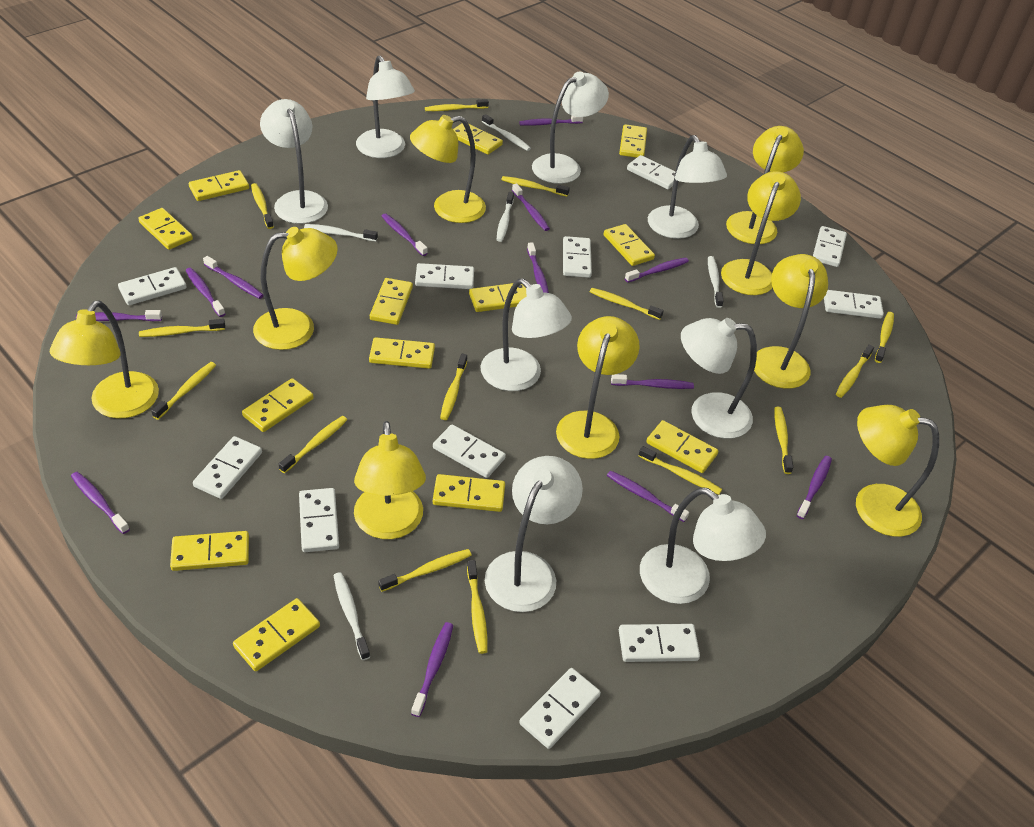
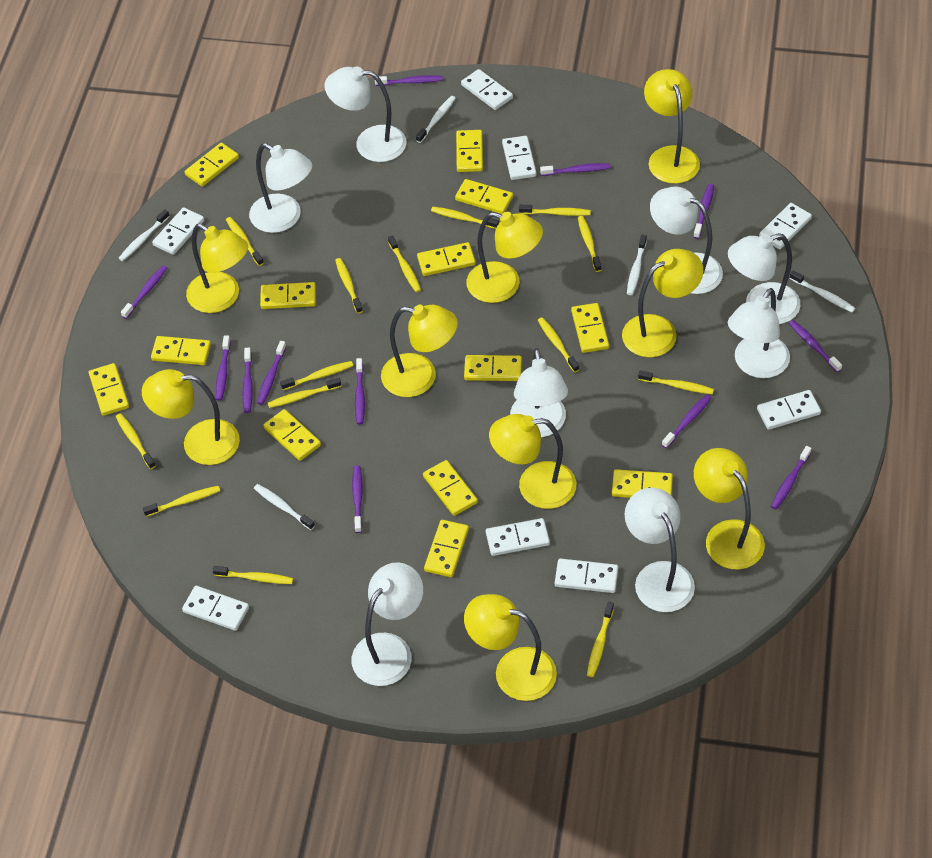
purple toothbrush: 13 -> 12
white domino: 11 -> 8

